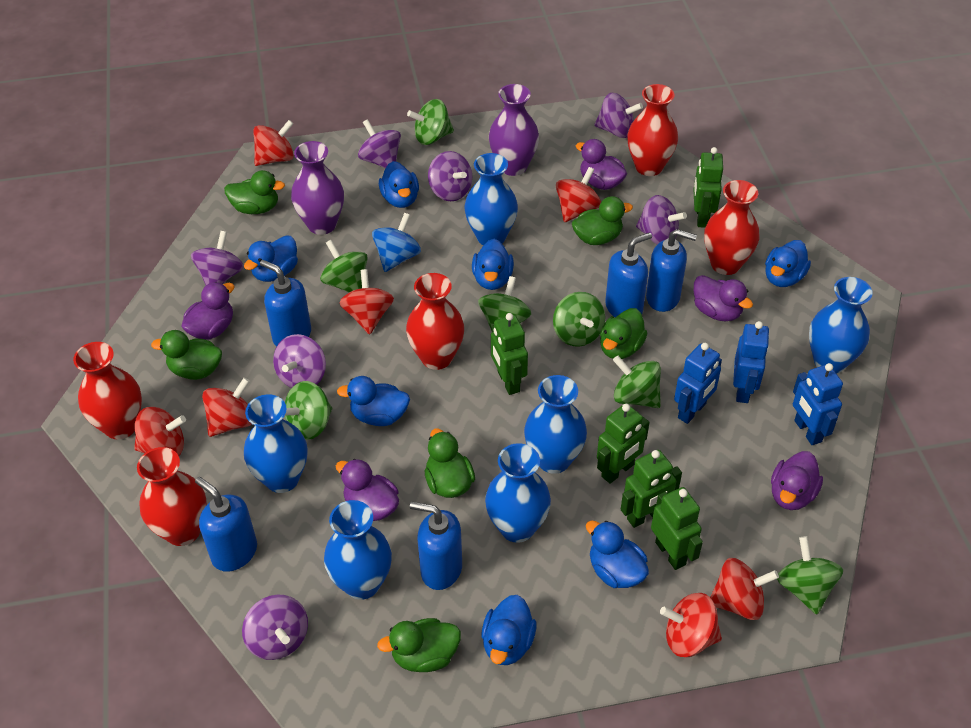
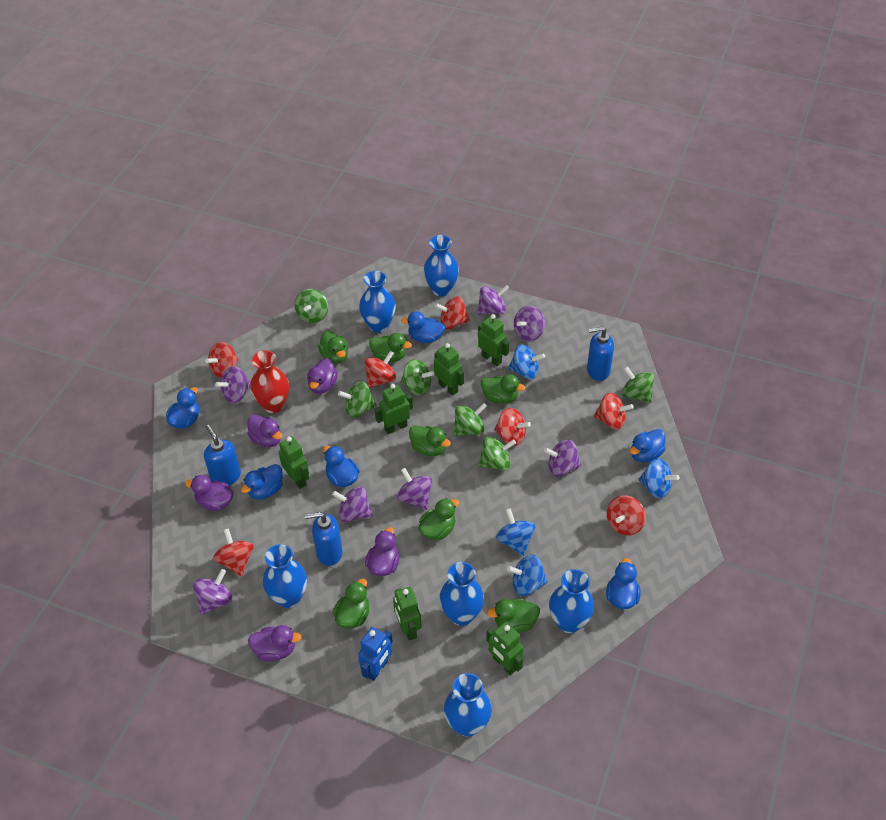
blue duck: 7 -> 6
blue robot: 3 -> 1
blue soap dispenser: 5 -> 3
blue spinning top: 1 -> 4
green duck: 6 -> 7
green robot: 5 -> 6
green spinning top: 7 -> 6
purple vase: 2 -> 0
red vase: 5 -> 1

